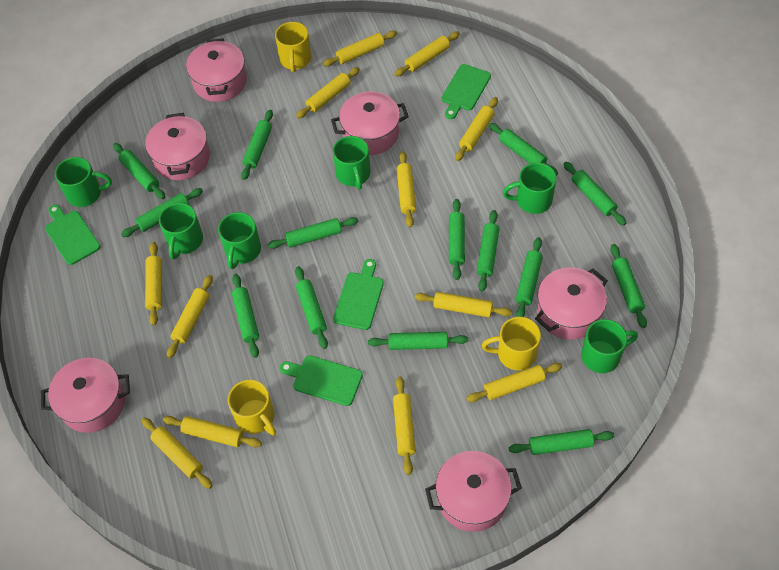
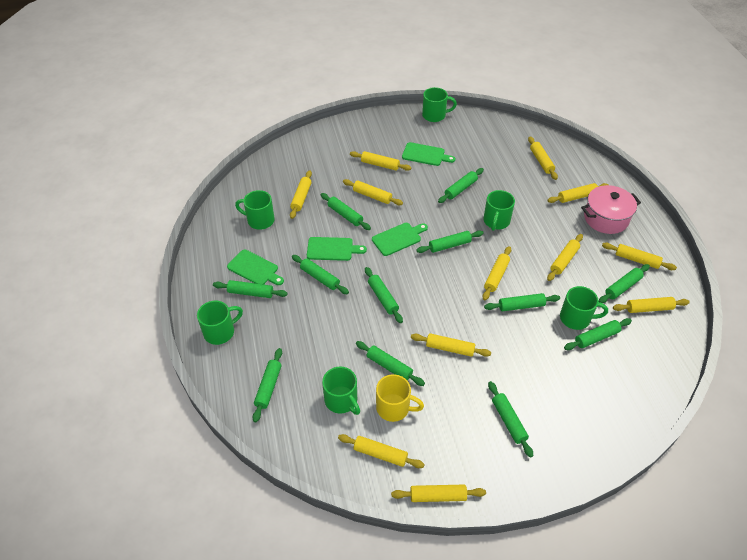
green rolling pin: 14 -> 12
pink pot: 6 -> 1
yellow mug: 3 -> 1

